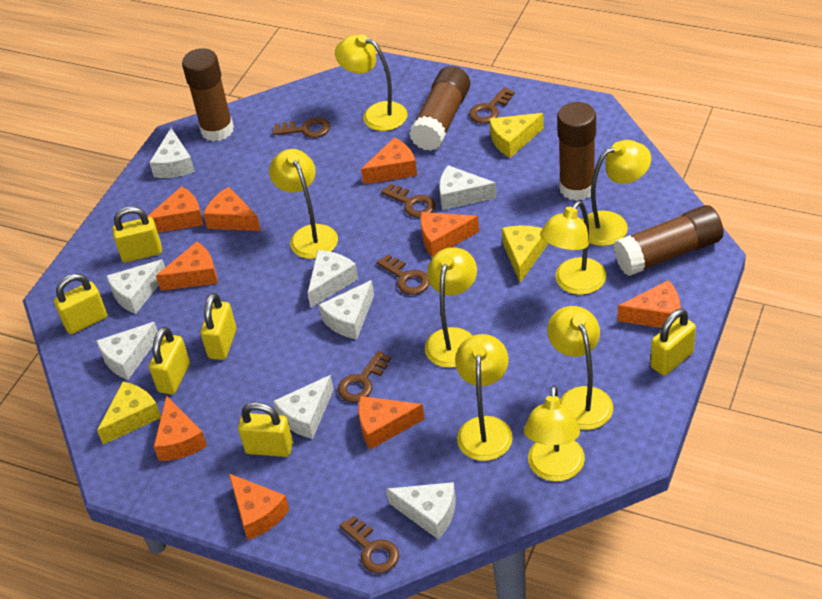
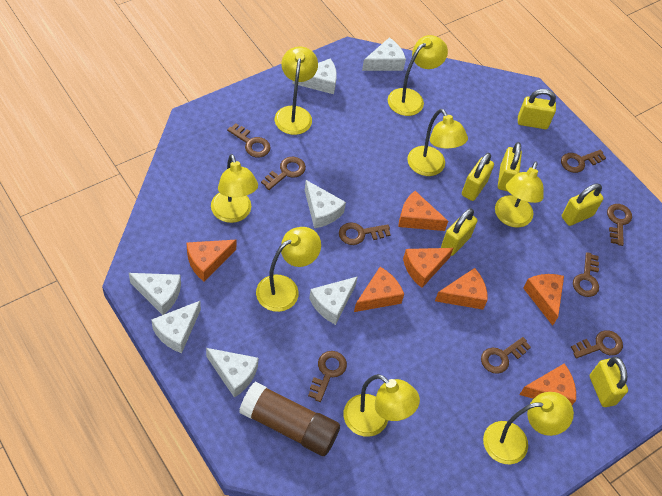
brown glue stick: 4 -> 1
brown key: 6 -> 9
orange cheese: 9 -> 7
white cheese: 8 -> 7
yellow cheese: 3 -> 0

